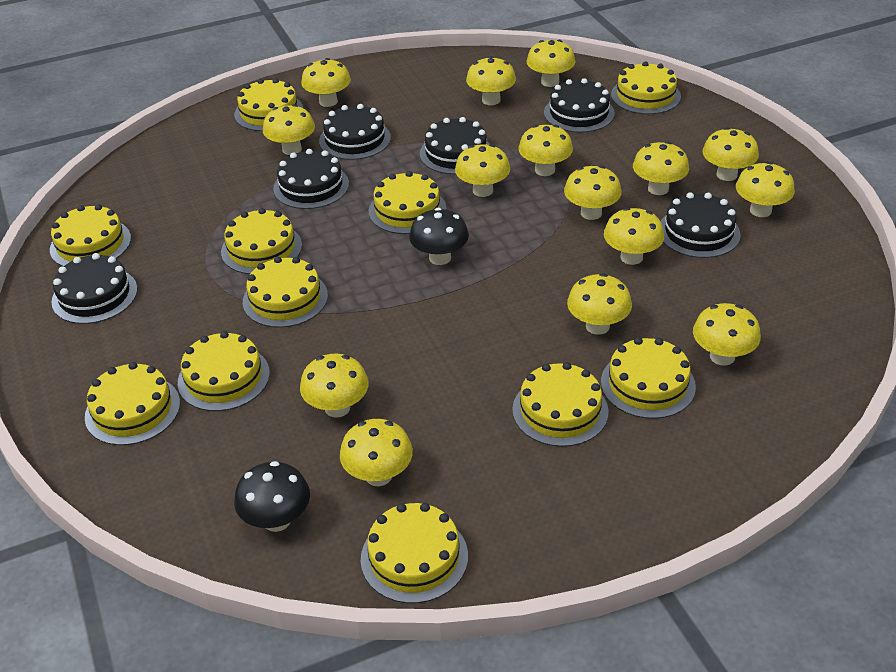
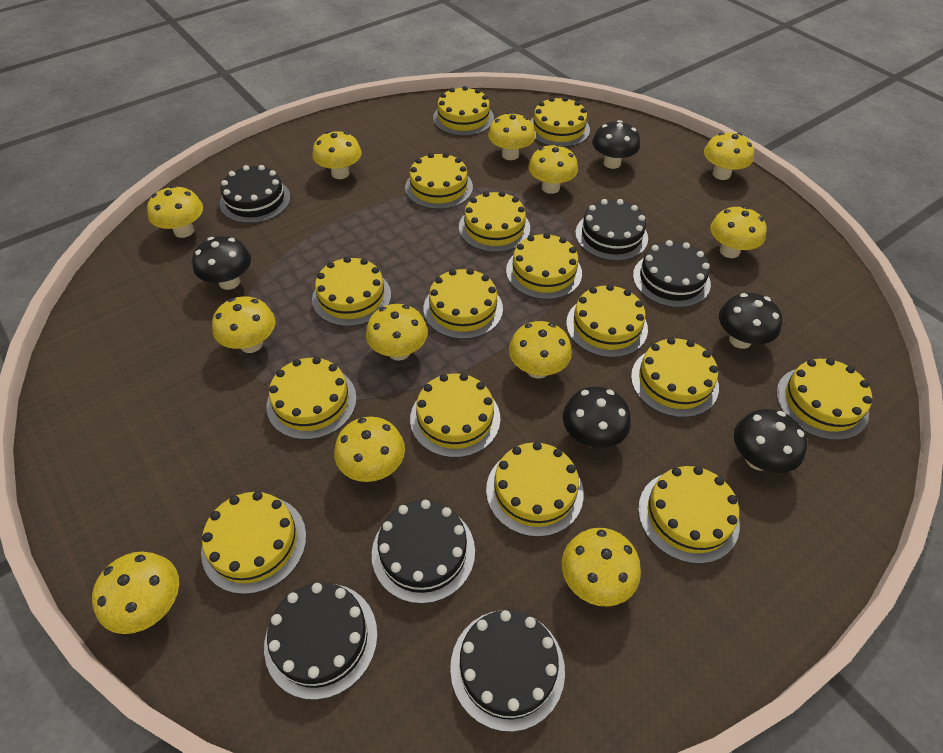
black mushroom: 2 -> 5
yellow cake: 11 -> 15
yellow mushroom: 15 -> 12

